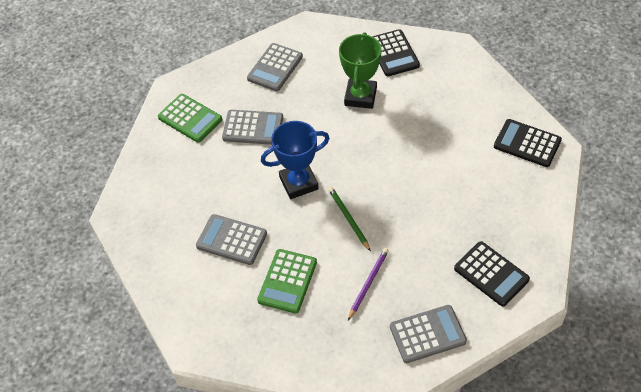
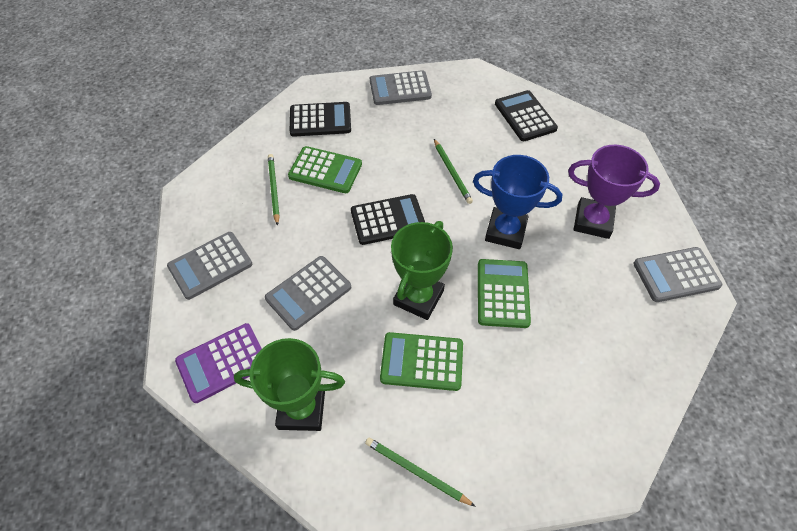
green calculator: 2 -> 3
green pencil: 1 -> 3
green trophy: 1 -> 2
purple calculator: 0 -> 1
purple pencil: 1 -> 0
purple trophy: 0 -> 1

